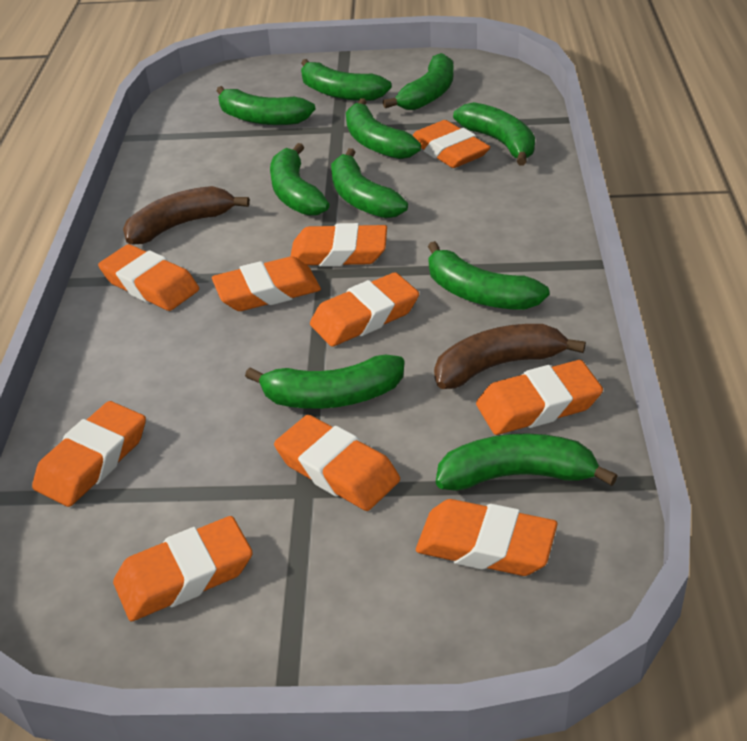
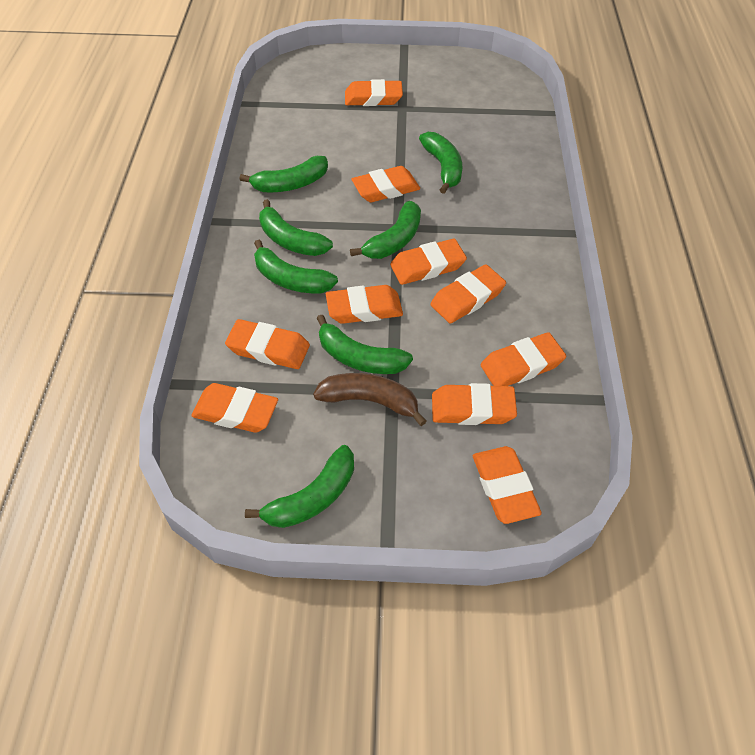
brown banana: 2 -> 1
green banana: 10 -> 7

